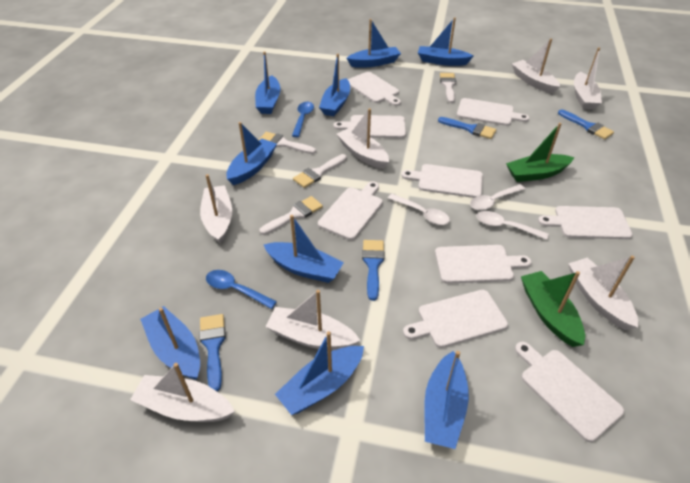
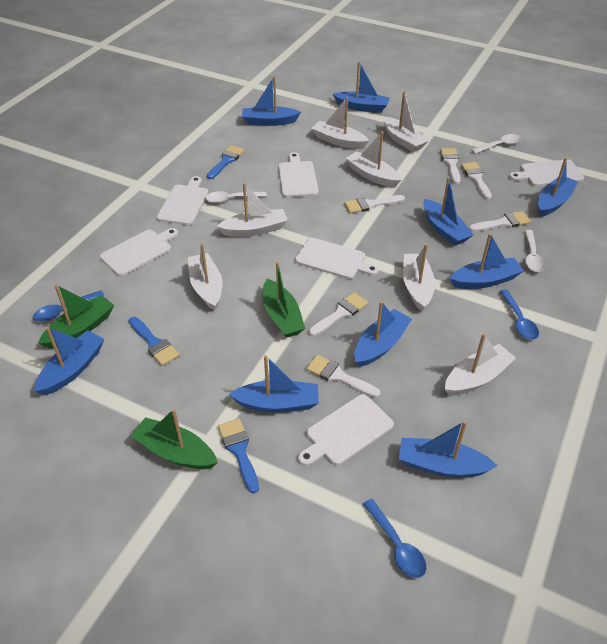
blue brush: 4 -> 3
blue spoon: 2 -> 3
green boat: 2 -> 3
white brush: 4 -> 6
white cutting board: 9 -> 6

